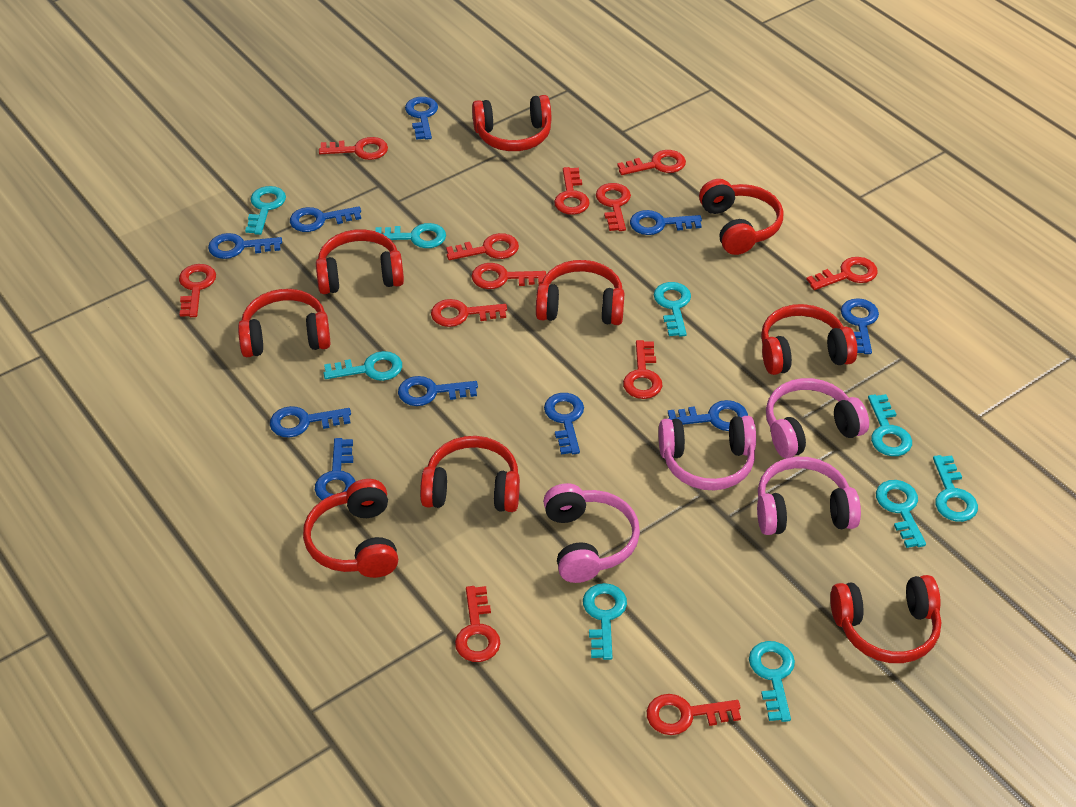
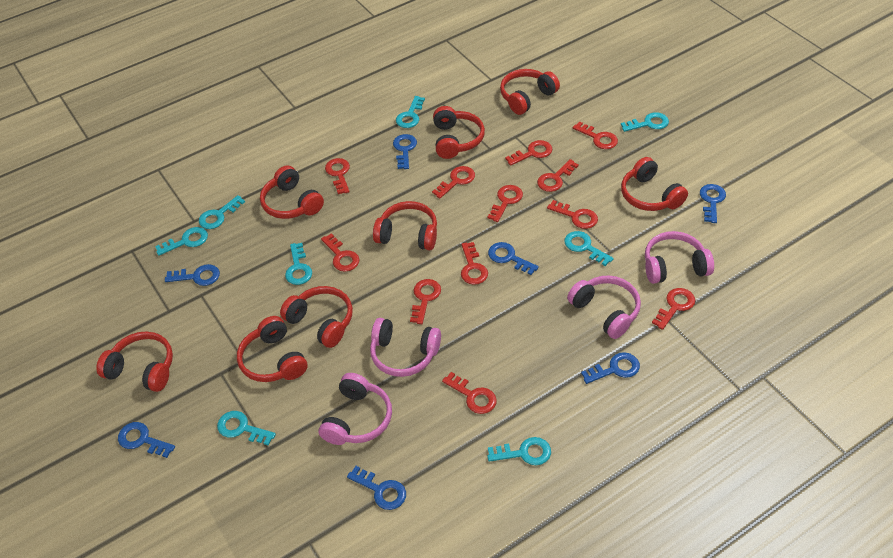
blue key: 10 -> 7
red headphones: 9 -> 8
turquoise key: 9 -> 8

